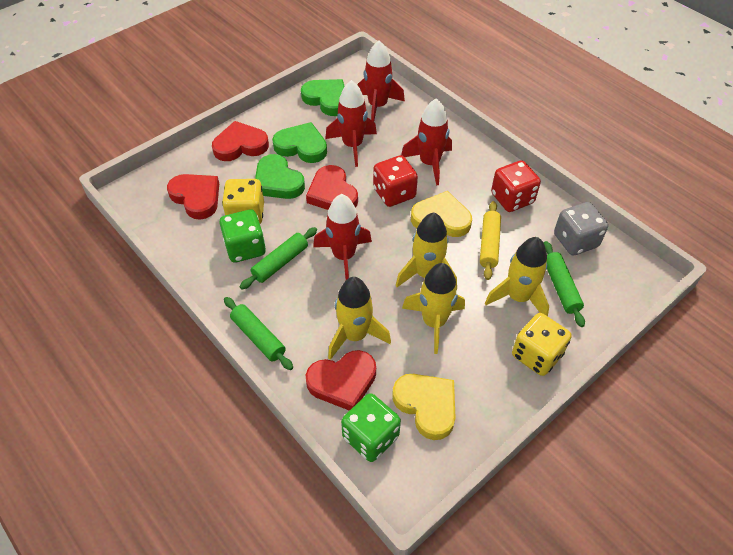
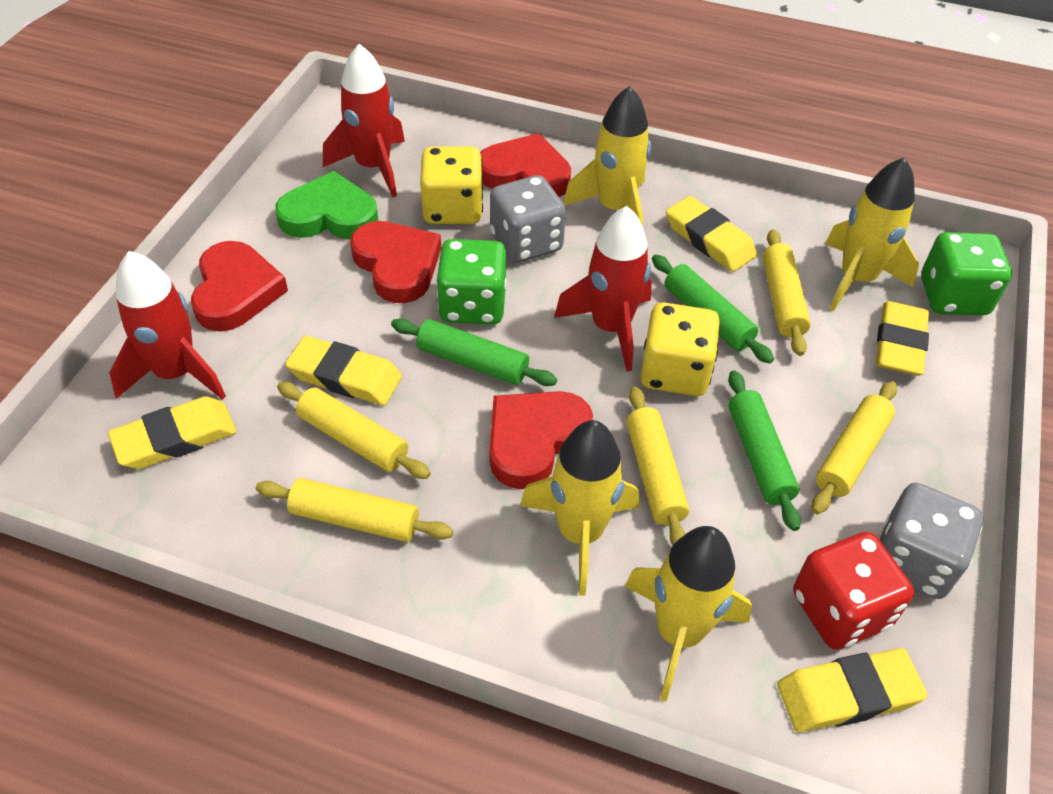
green heart: 3 -> 1
grey dice: 1 -> 2
red dice: 2 -> 1
red rocket: 4 -> 3
yellow eraser: 0 -> 5
yellow heart: 2 -> 0
yellow rolling pin: 1 -> 5

